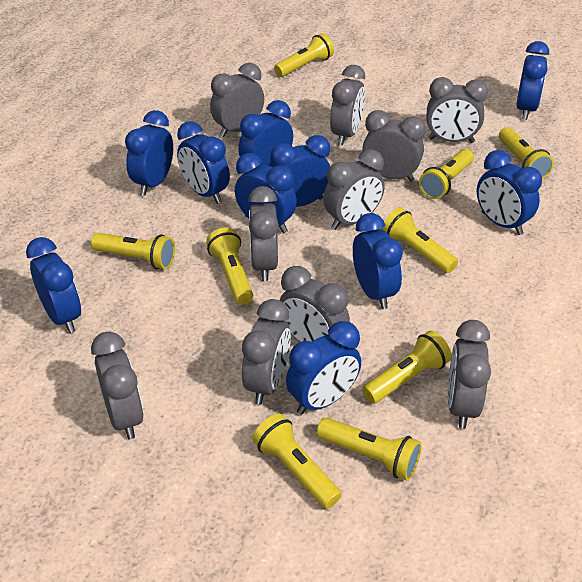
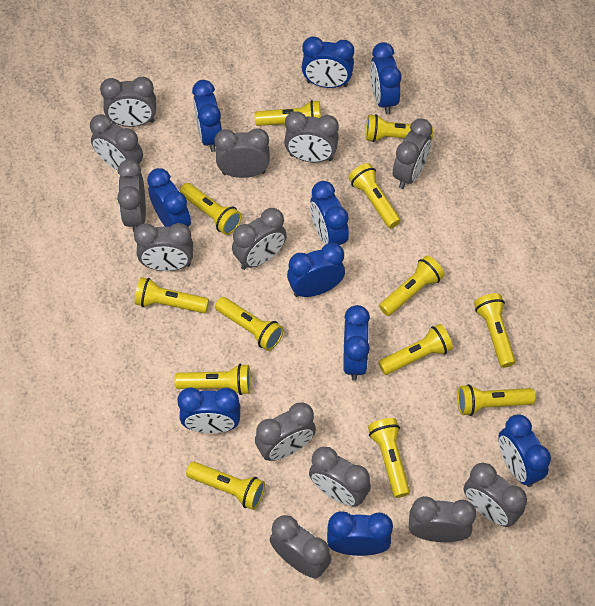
grey clock: 10 -> 13
yellow flashlight: 9 -> 13

